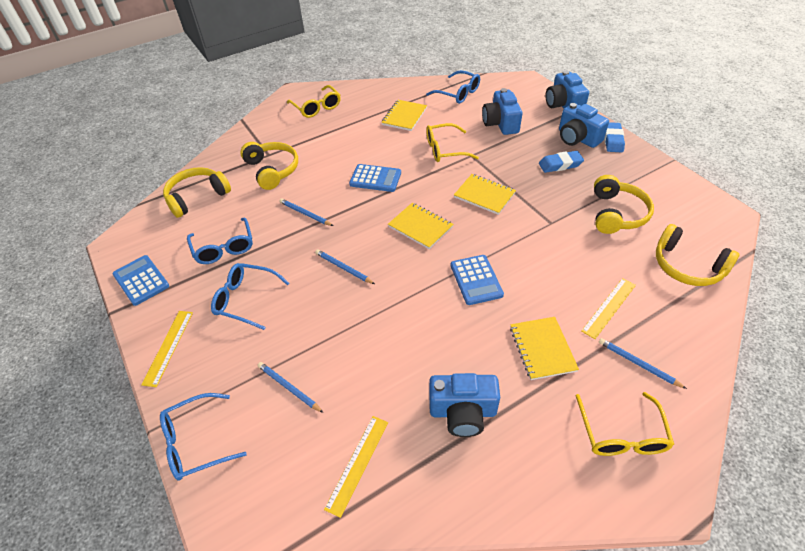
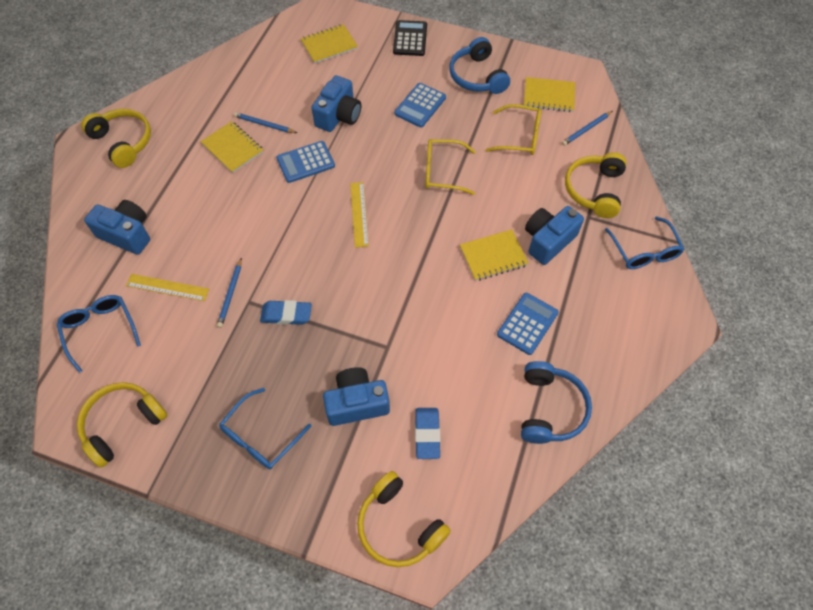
black calculator: 0 -> 1
blue glasses: 4 -> 3
blue headphones: 0 -> 2
blue pencil: 4 -> 3
yellow glasses: 3 -> 2
yellow ruler: 3 -> 2

